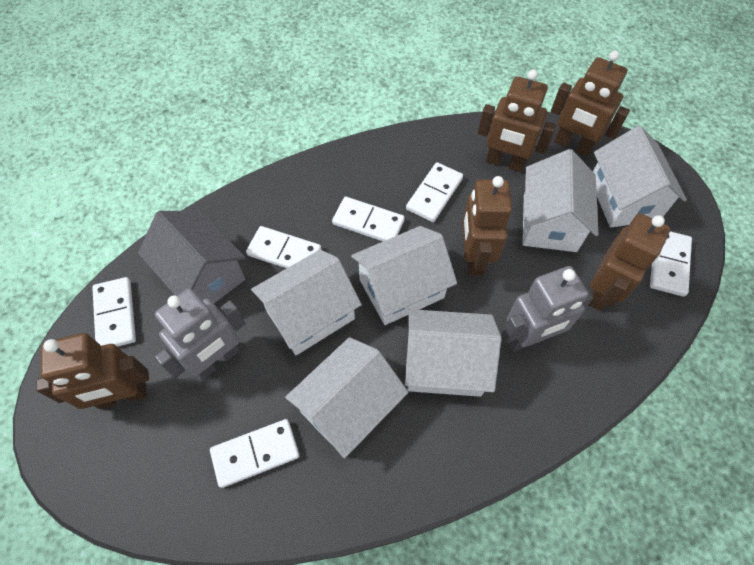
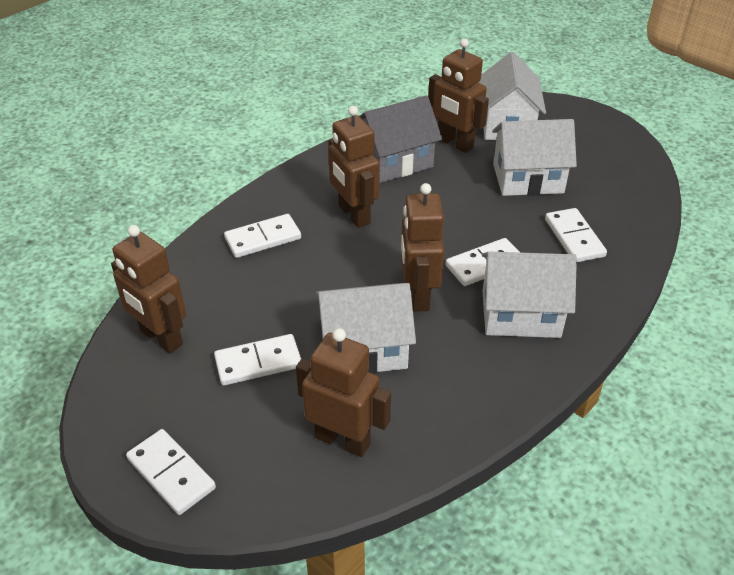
grey robot: 2 -> 0
white domino: 6 -> 5
white house: 6 -> 4

